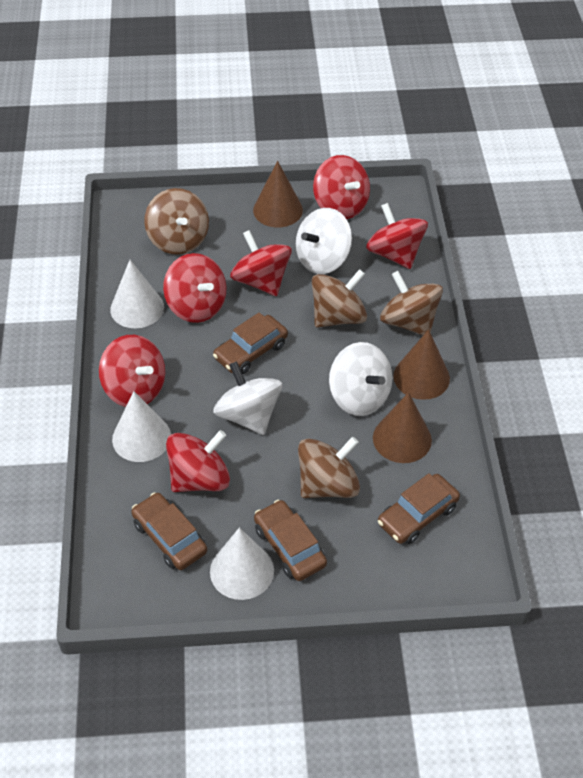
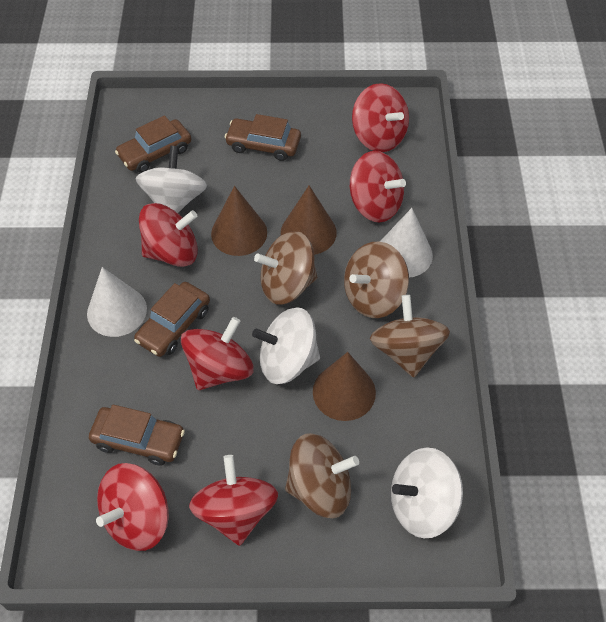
white cone: 3 -> 2

